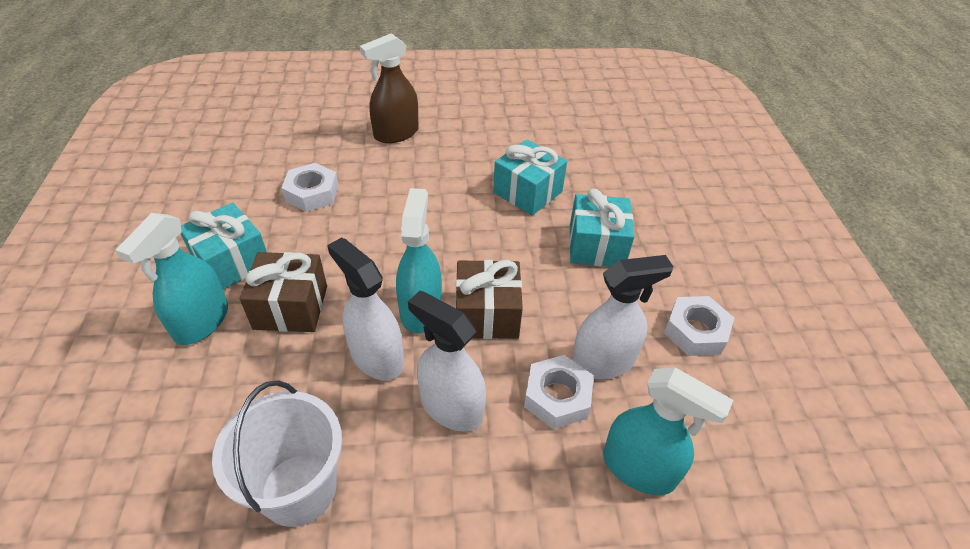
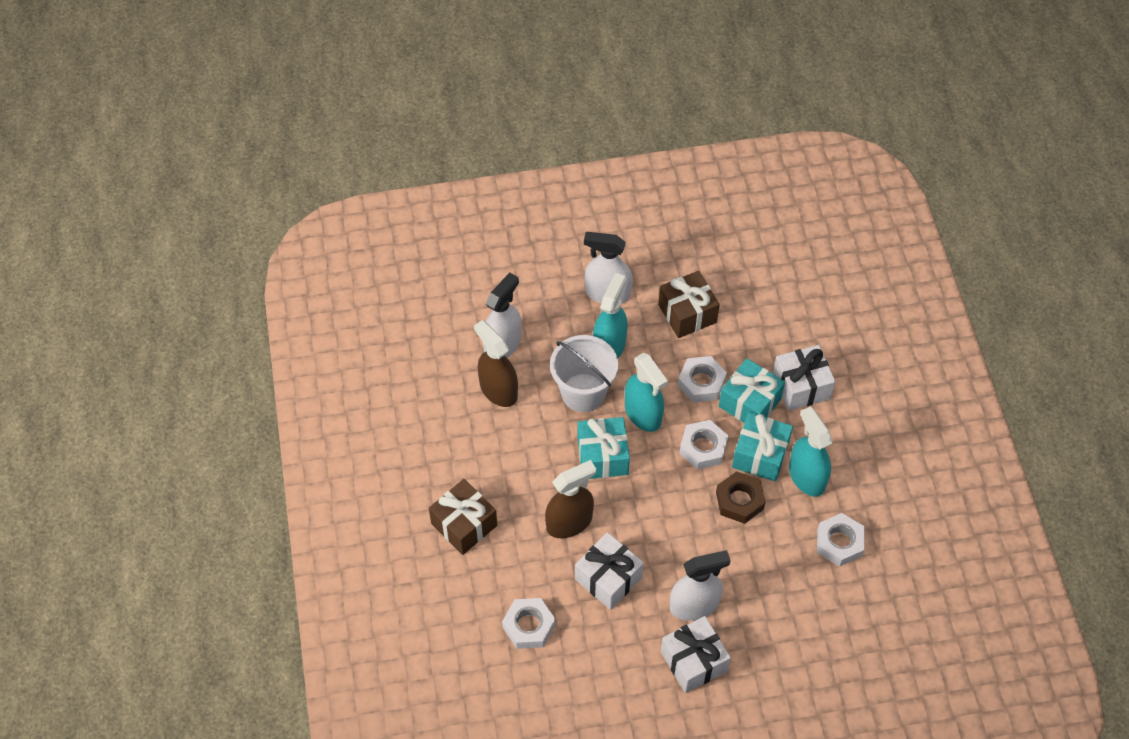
brown nut: 0 -> 1
brown spray bottle: 1 -> 2
white gift: 0 -> 3
white nut: 3 -> 4

